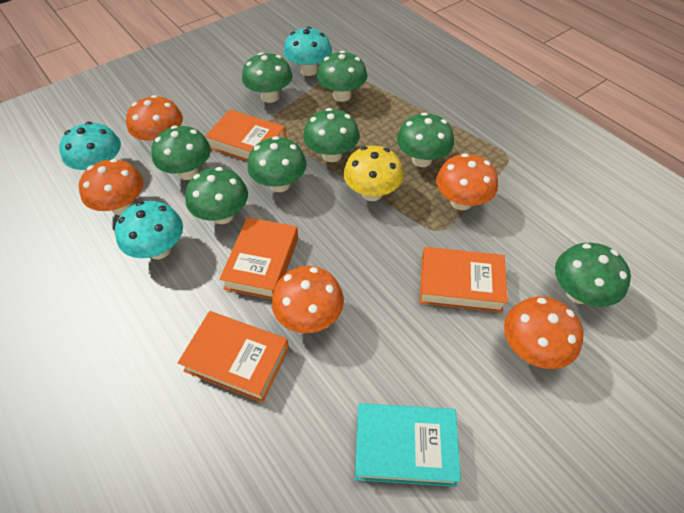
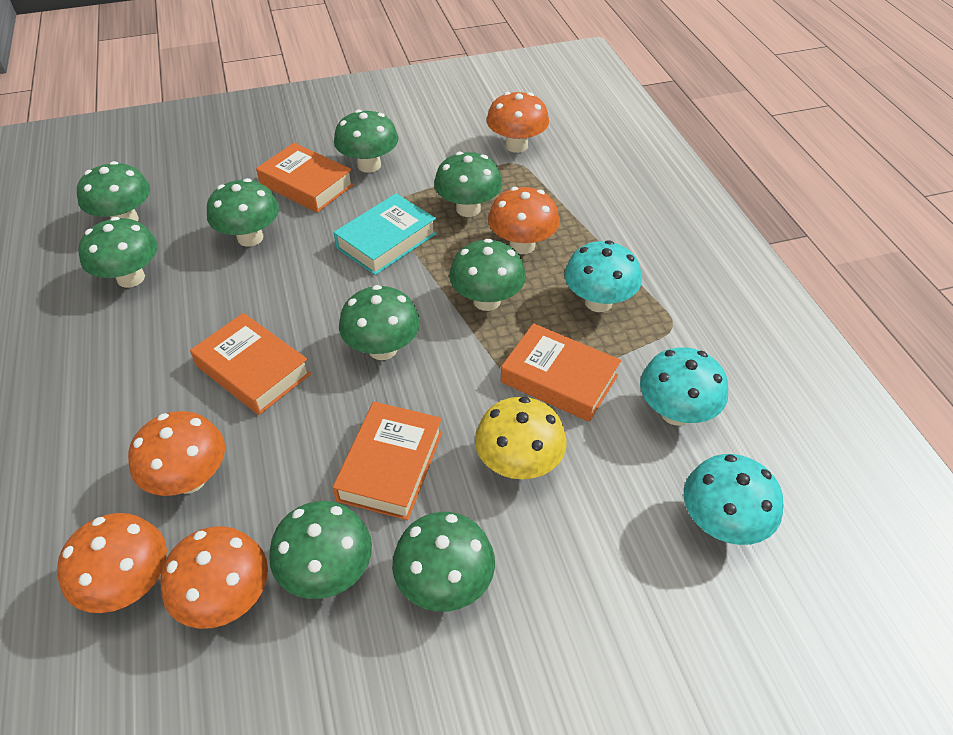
green mushroom: 8 -> 9

